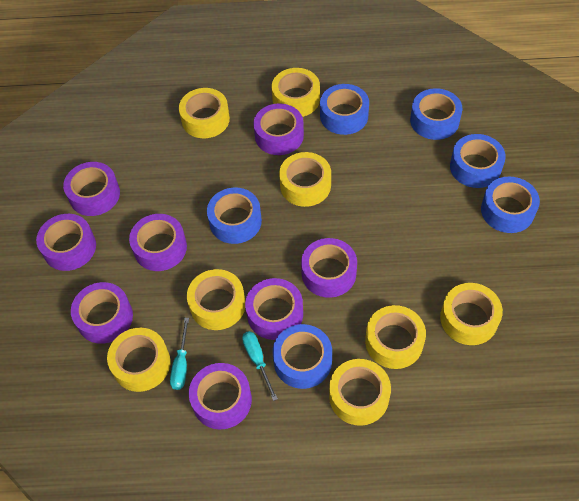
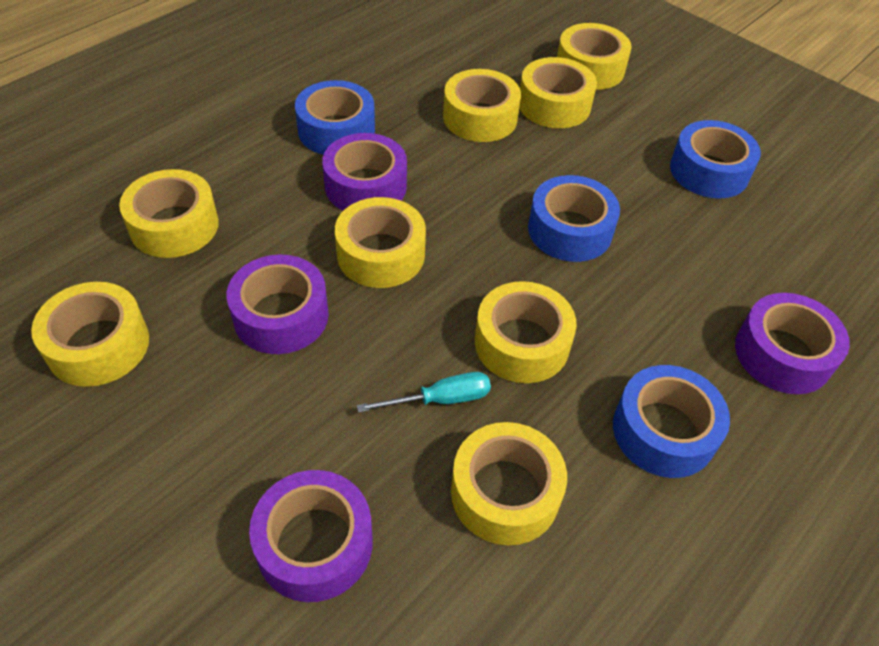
blue tape: 6 -> 4
purple tape: 8 -> 4
turquoise screwdriver: 2 -> 1

